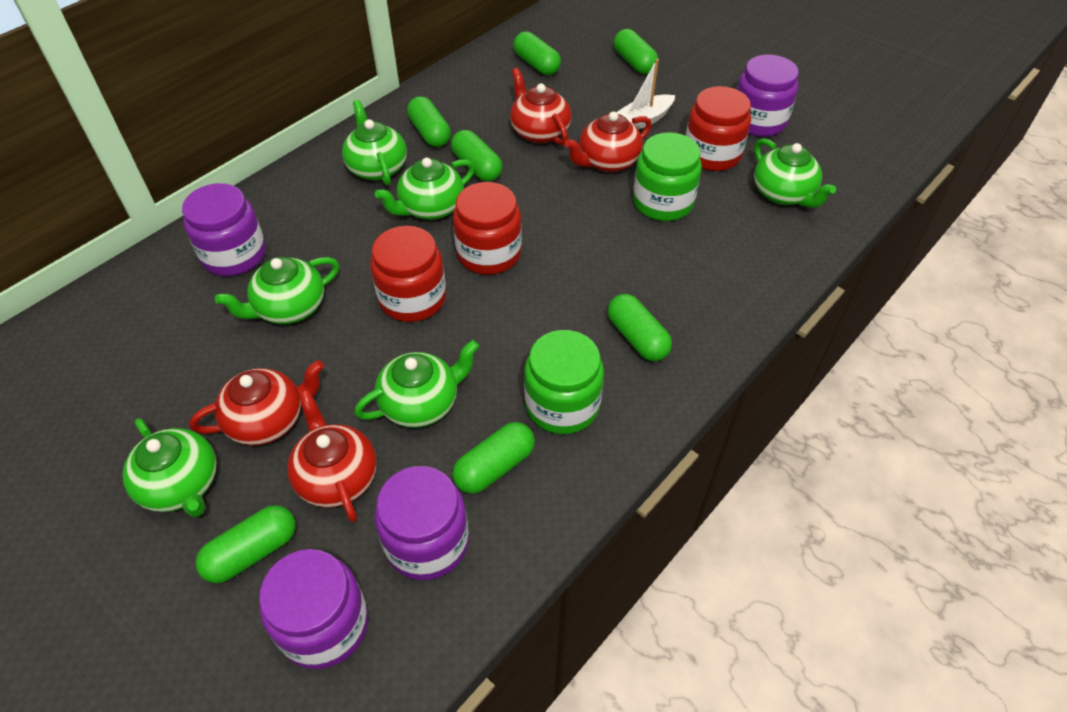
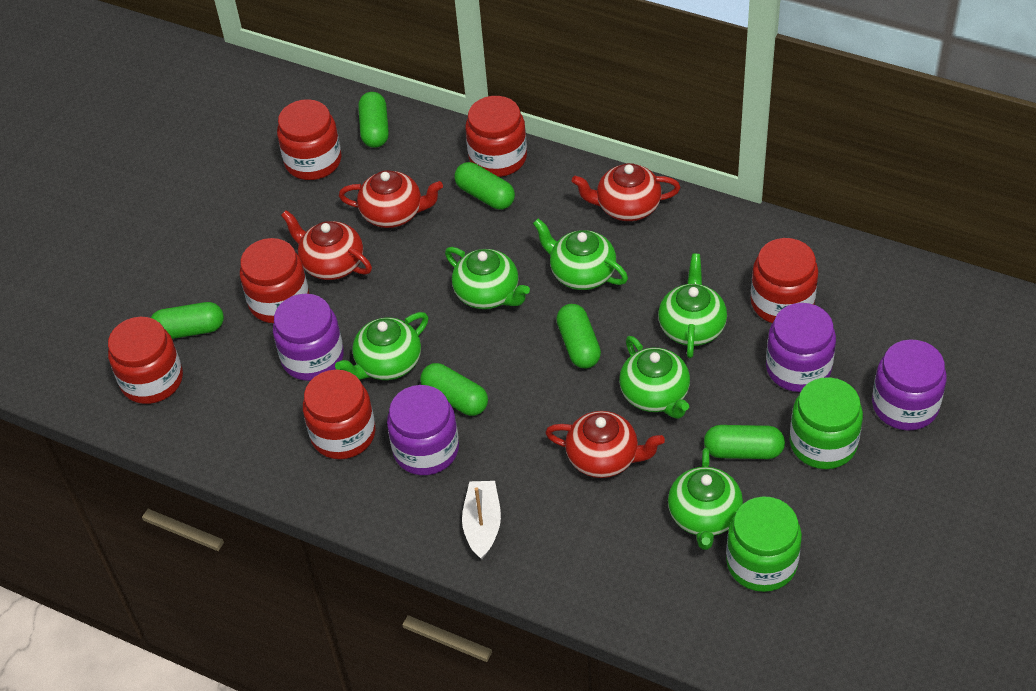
green capsule: 7 -> 6
red jar: 3 -> 6

